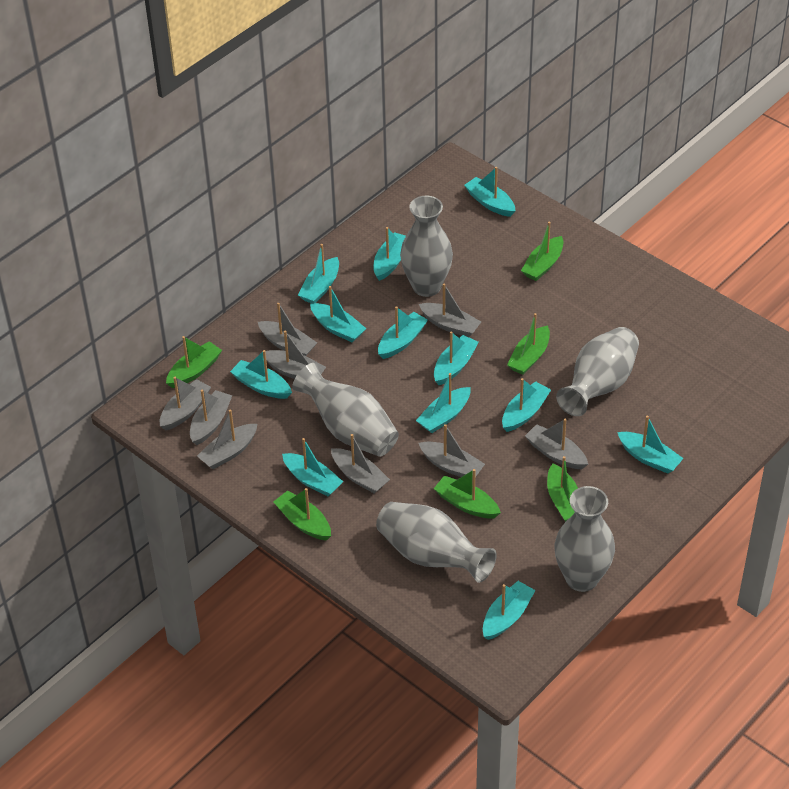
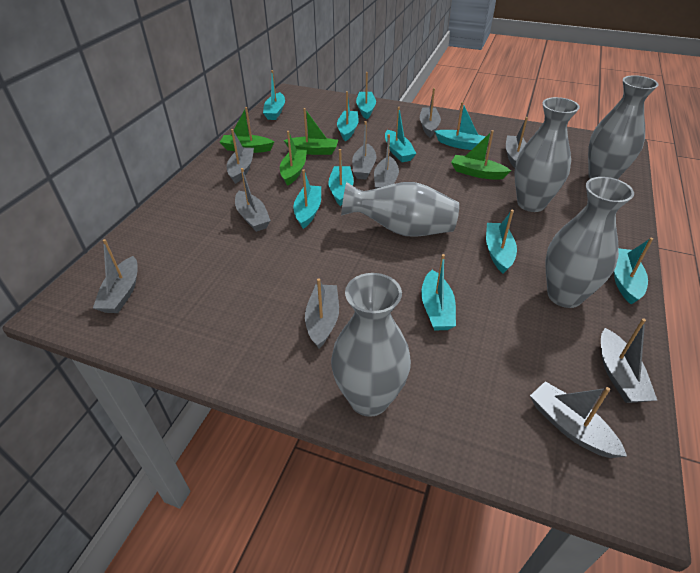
green boat: 6 -> 4
grey boat: 9 -> 10
turquoise boat: 12 -> 10

